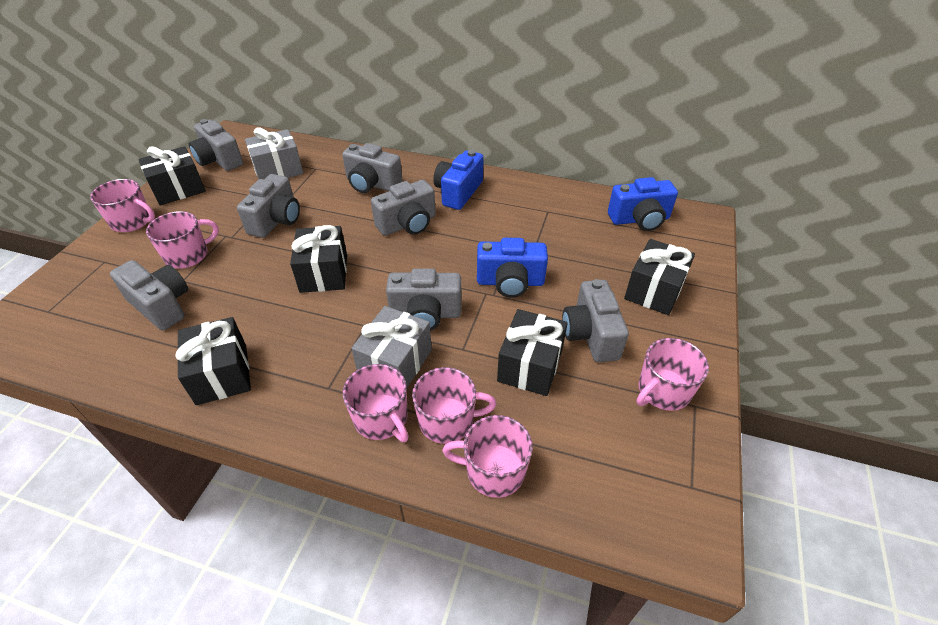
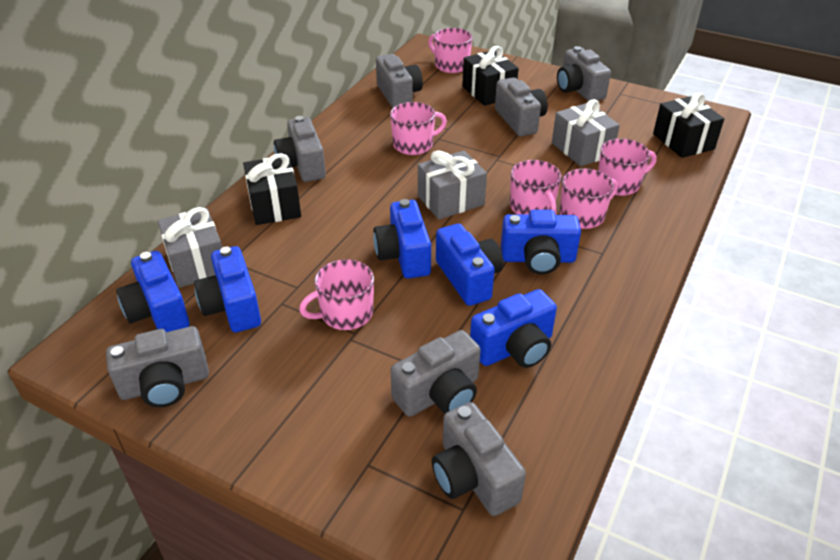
black gift: 5 -> 3
blue camera: 3 -> 6
grey gift: 2 -> 3

